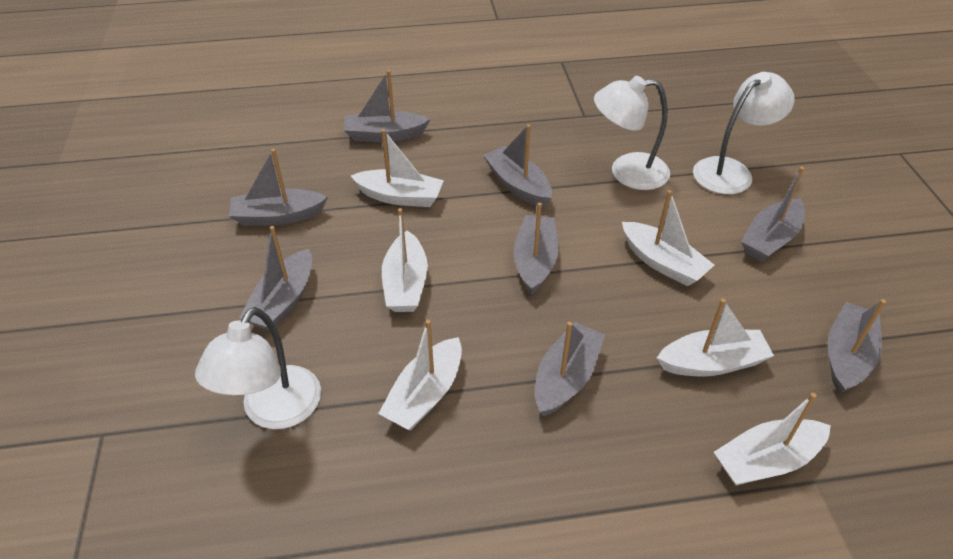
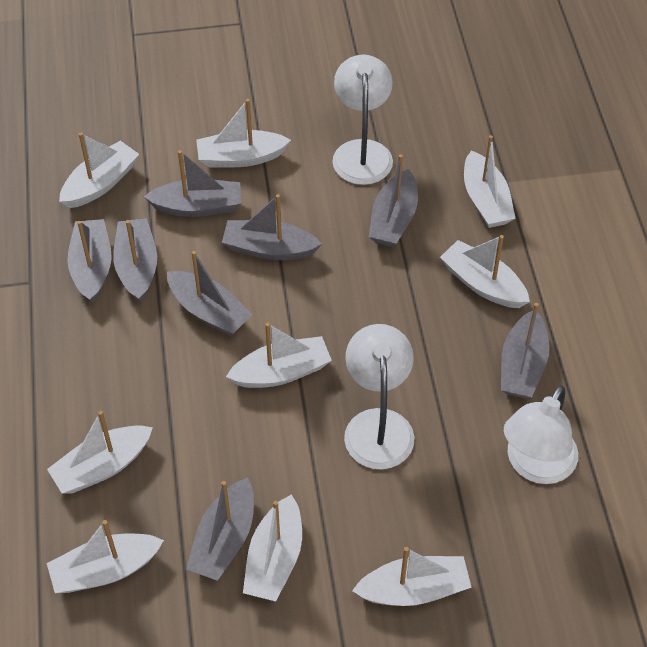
white boat: 6 -> 9

